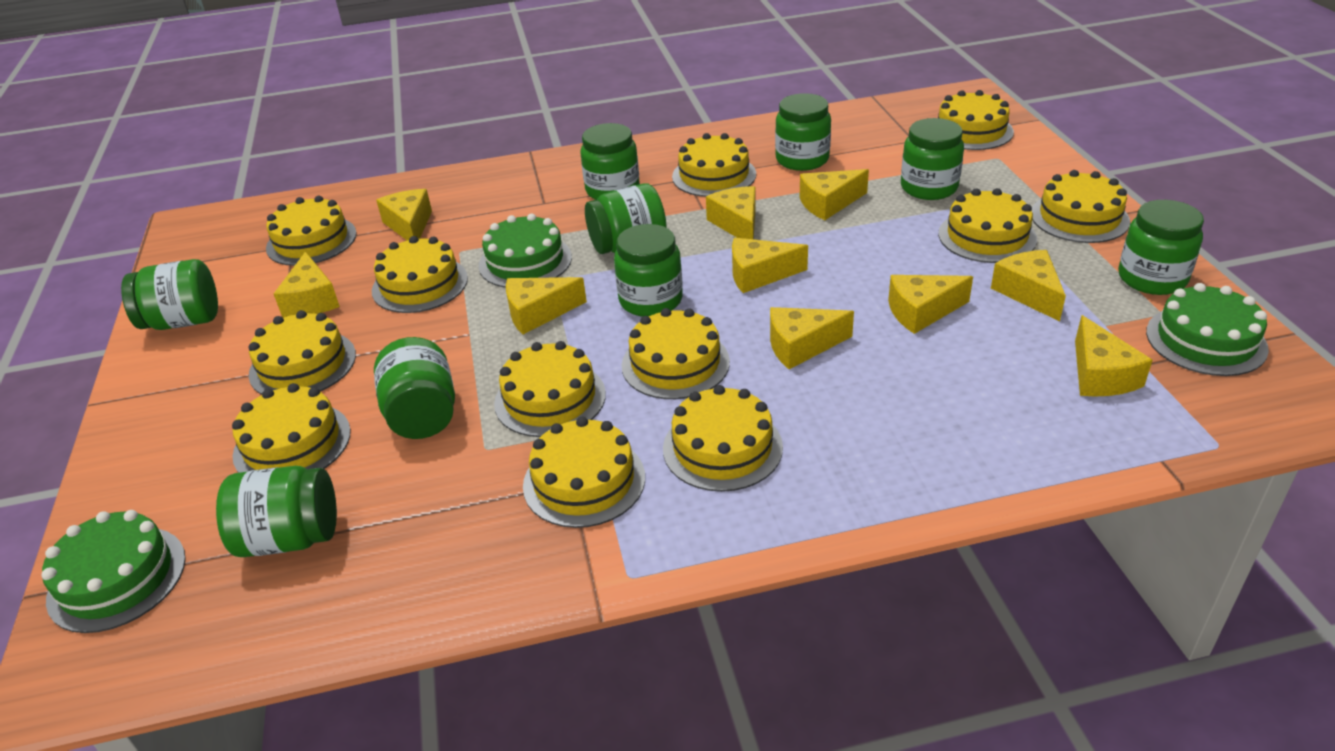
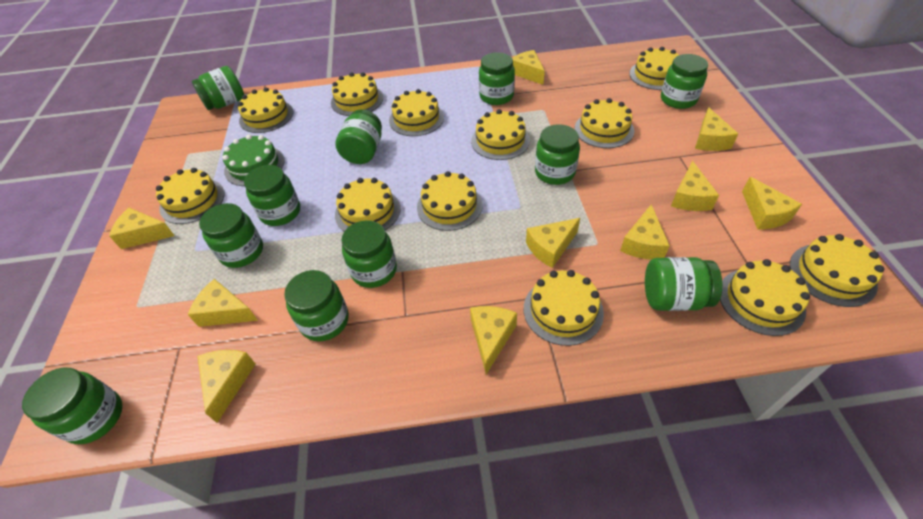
green cake: 3 -> 1
green jar: 9 -> 11

